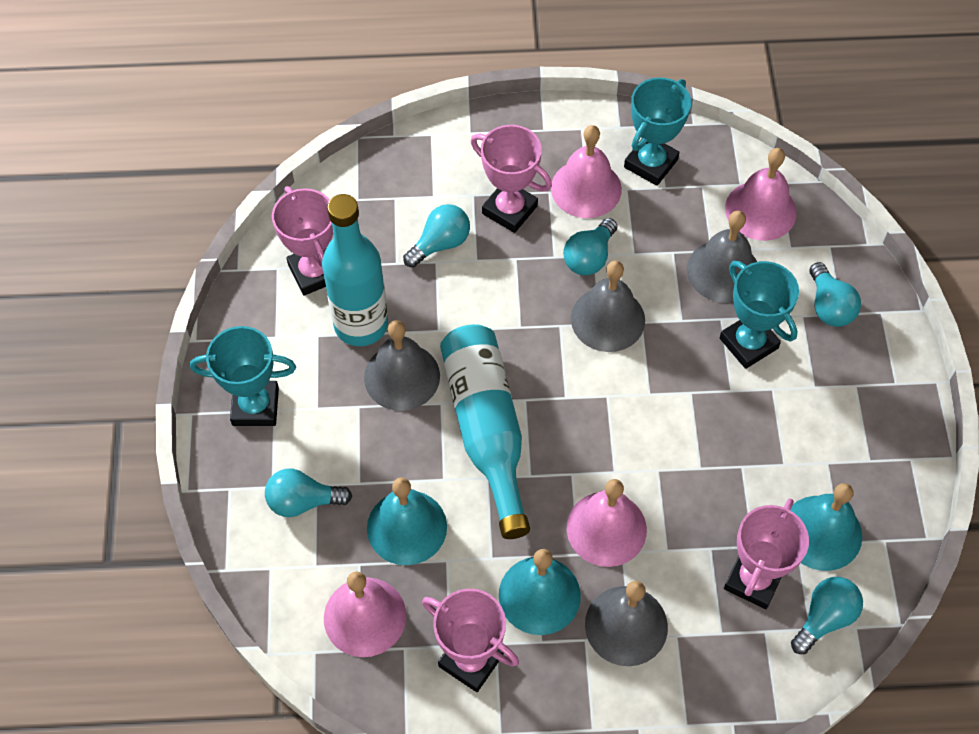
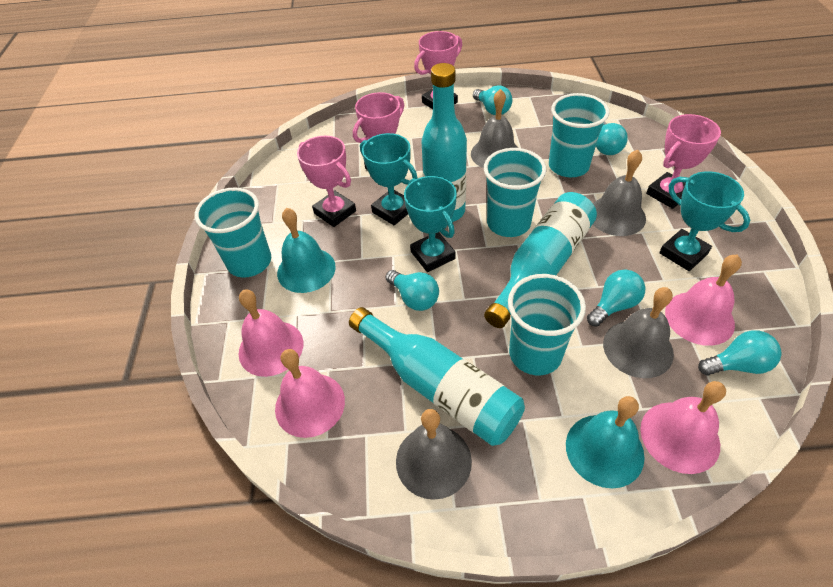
turquoise bell: 3 -> 2
turquoise bottle: 2 -> 3
turquoise cup: 0 -> 4

